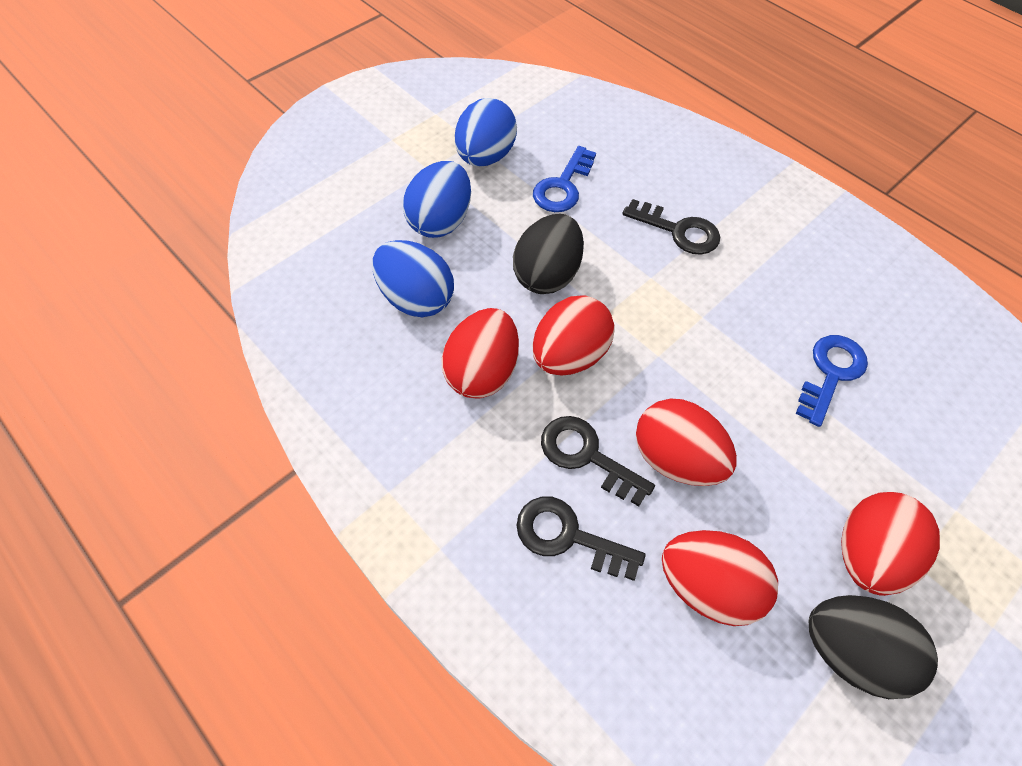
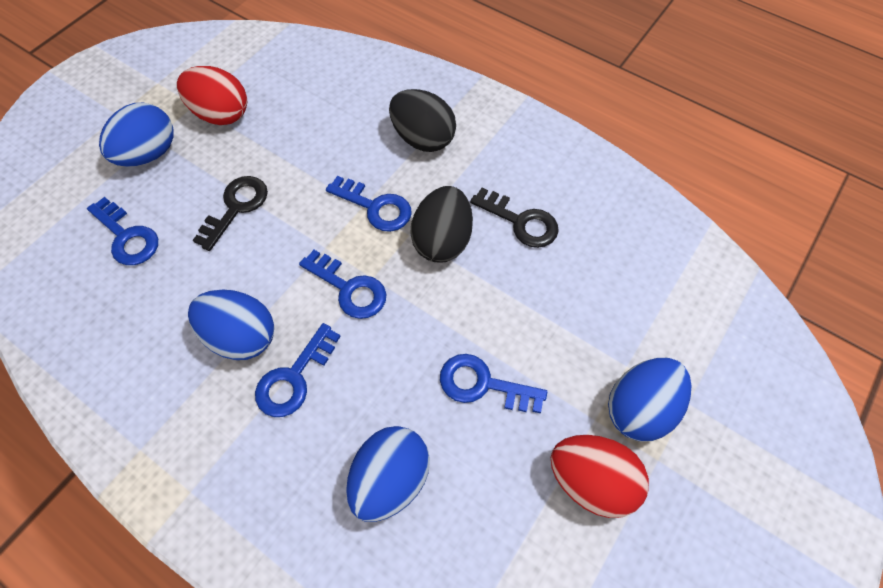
black key: 3 -> 2
blue egg: 3 -> 4
blue key: 2 -> 5
red egg: 5 -> 2

